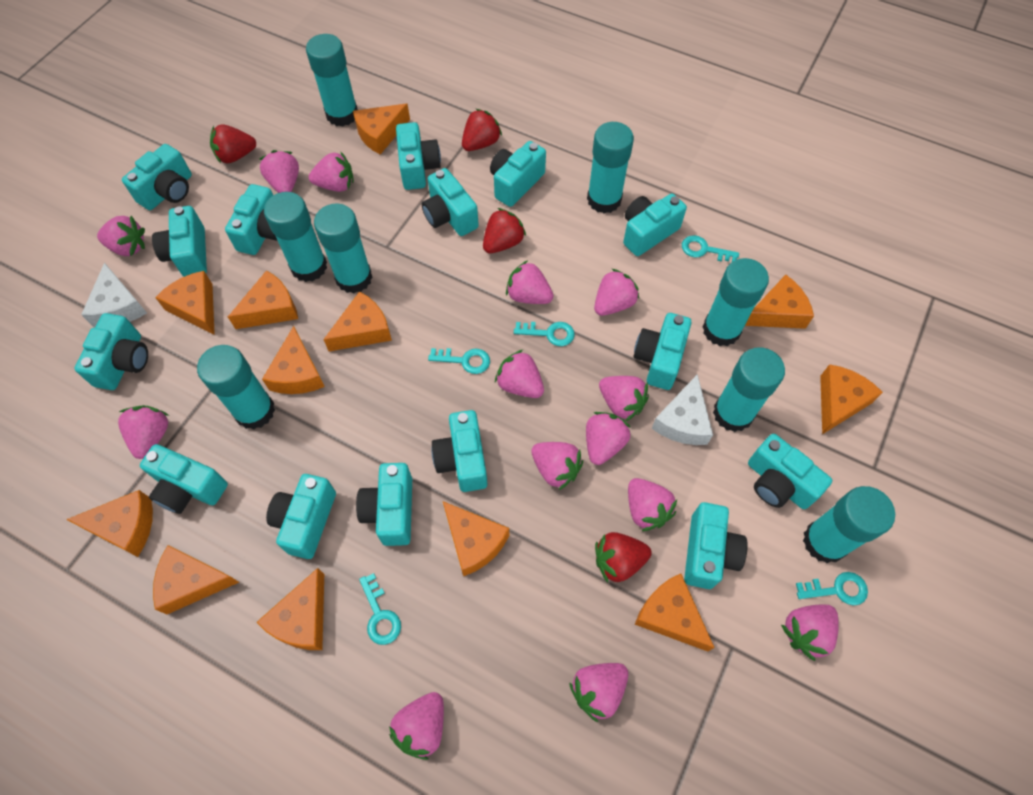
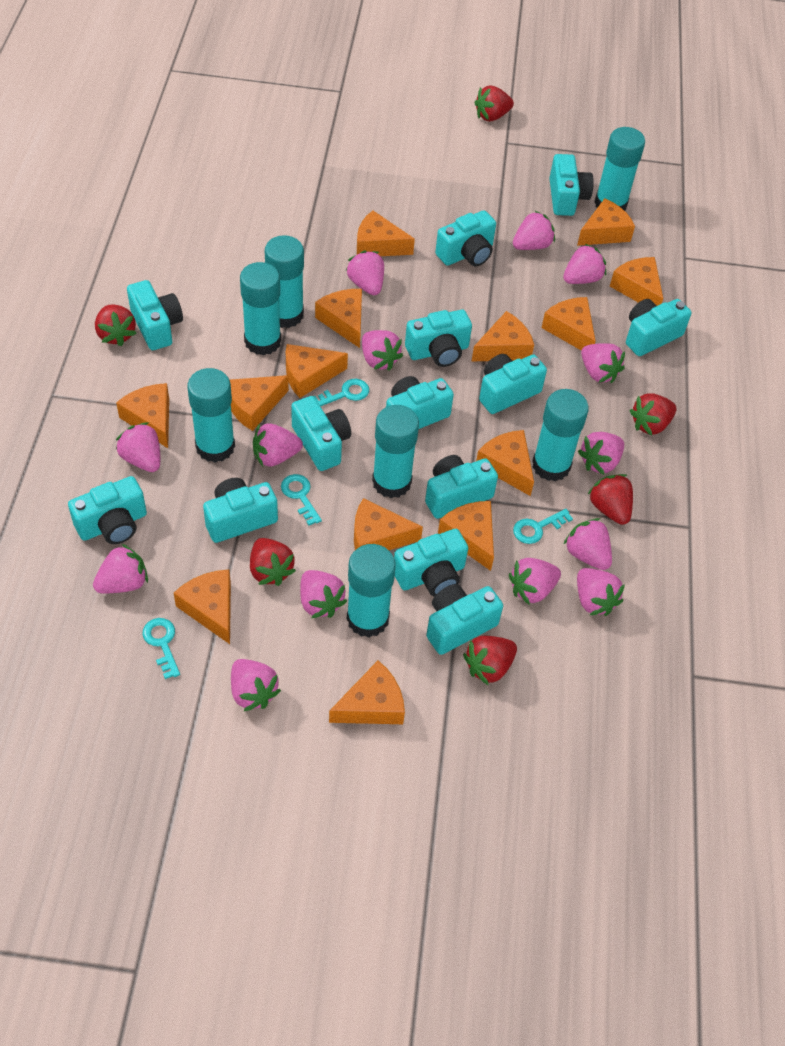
orange cheese: 12 -> 14
red strawberry: 4 -> 6
turquoise camera: 15 -> 13
turquoise glue stick: 8 -> 7
turquoise key: 5 -> 4
white cheese: 2 -> 0

